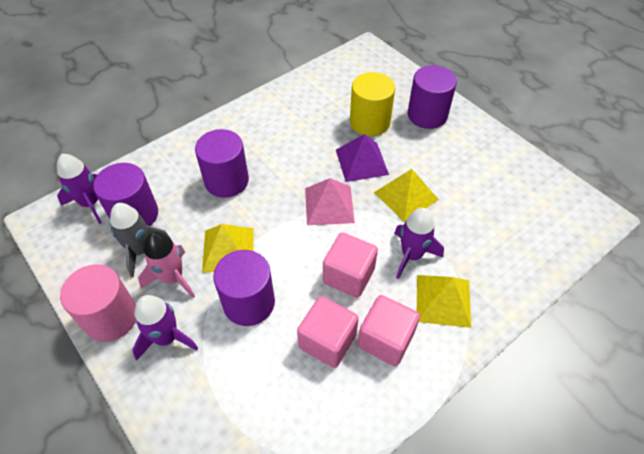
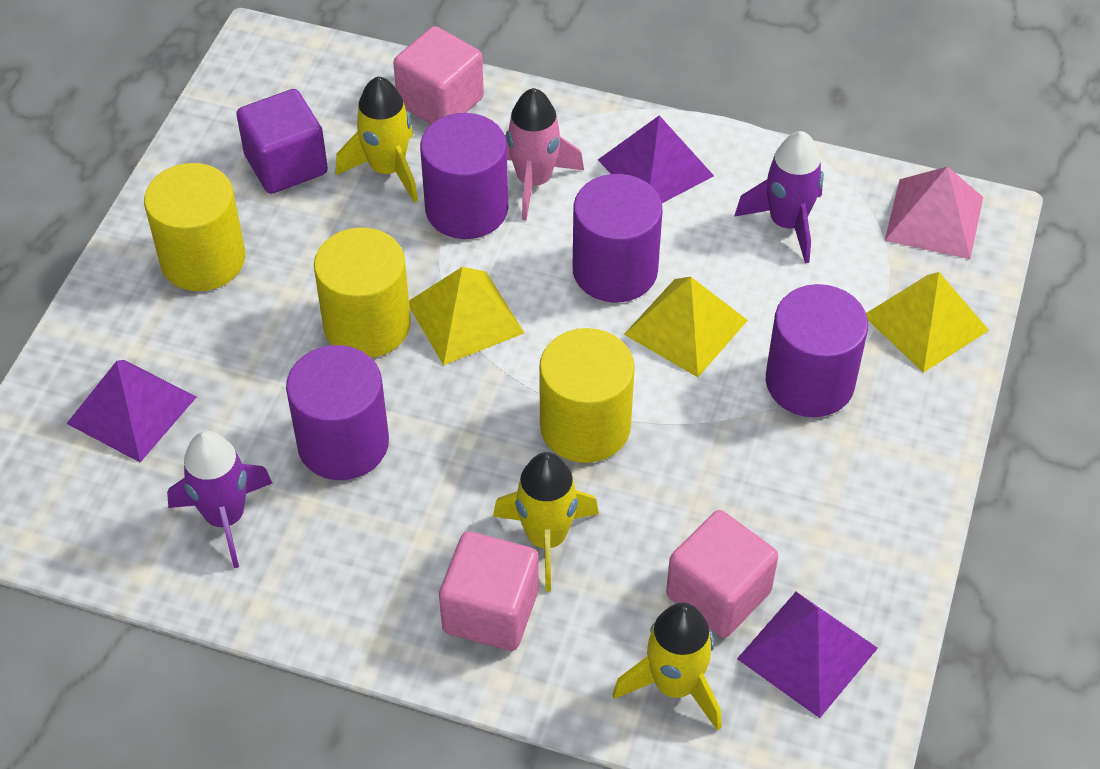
grey rocket: 1 -> 0
pink cylinder: 1 -> 0
purple cube: 0 -> 1
purple pyramid: 1 -> 3
purple rocket: 3 -> 2
yellow cylinder: 1 -> 3
yellow rocket: 0 -> 3

